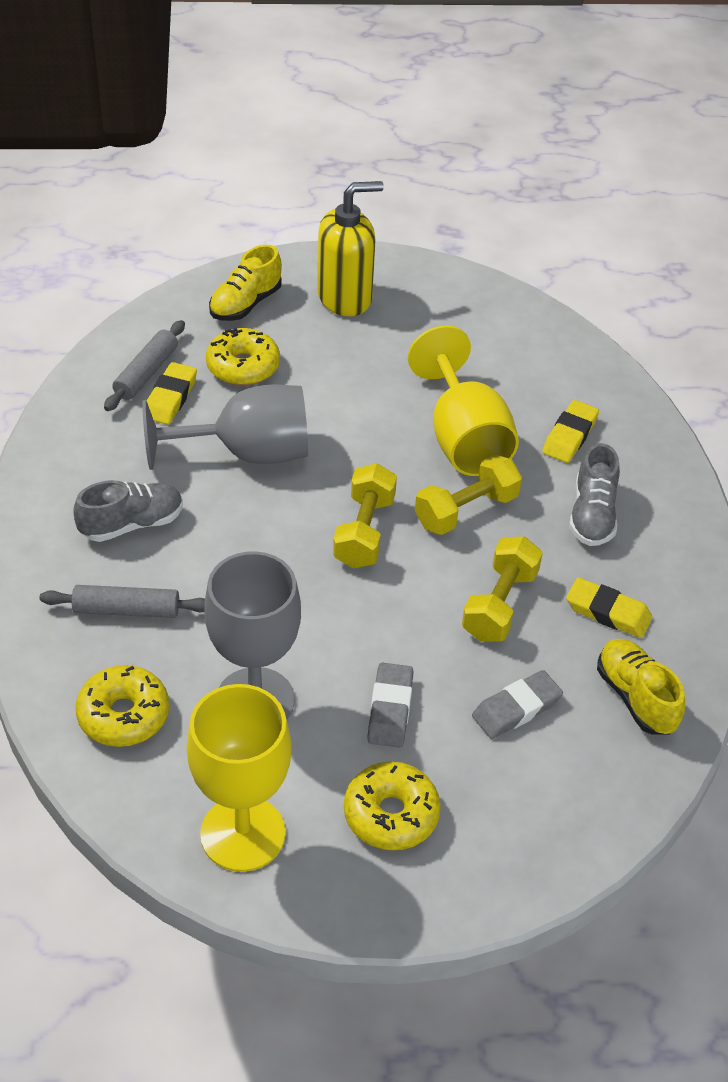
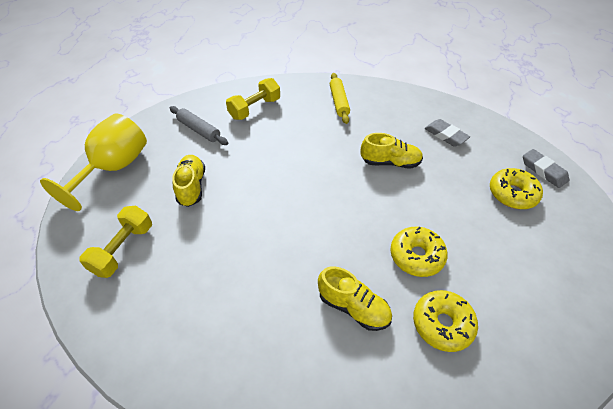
grey goblet: 2 -> 0
grey rolling pin: 2 -> 1
grey shoe: 2 -> 0
yellow dumbbell: 3 -> 2
yellow eraser: 3 -> 0
yellow goblet: 2 -> 1
yellow rolling pin: 0 -> 1
yellow shoe: 2 -> 3
yellow soap dispenser: 1 -> 0

